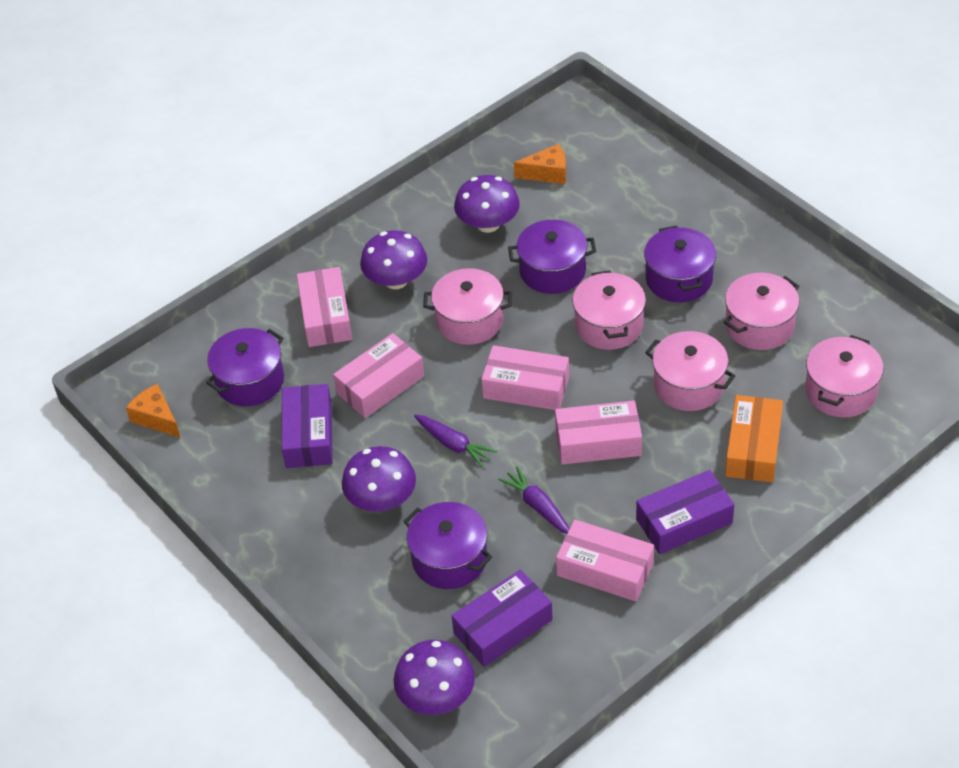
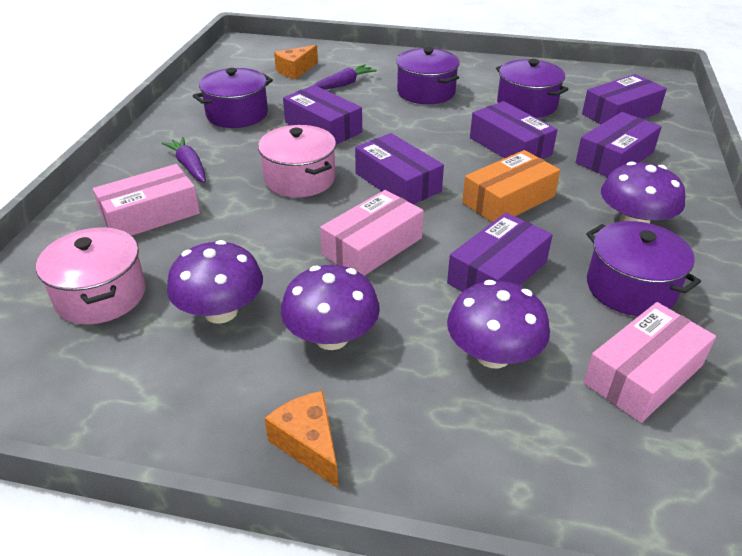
pink box: 5 -> 3
pink pot: 5 -> 2
purple box: 3 -> 6

